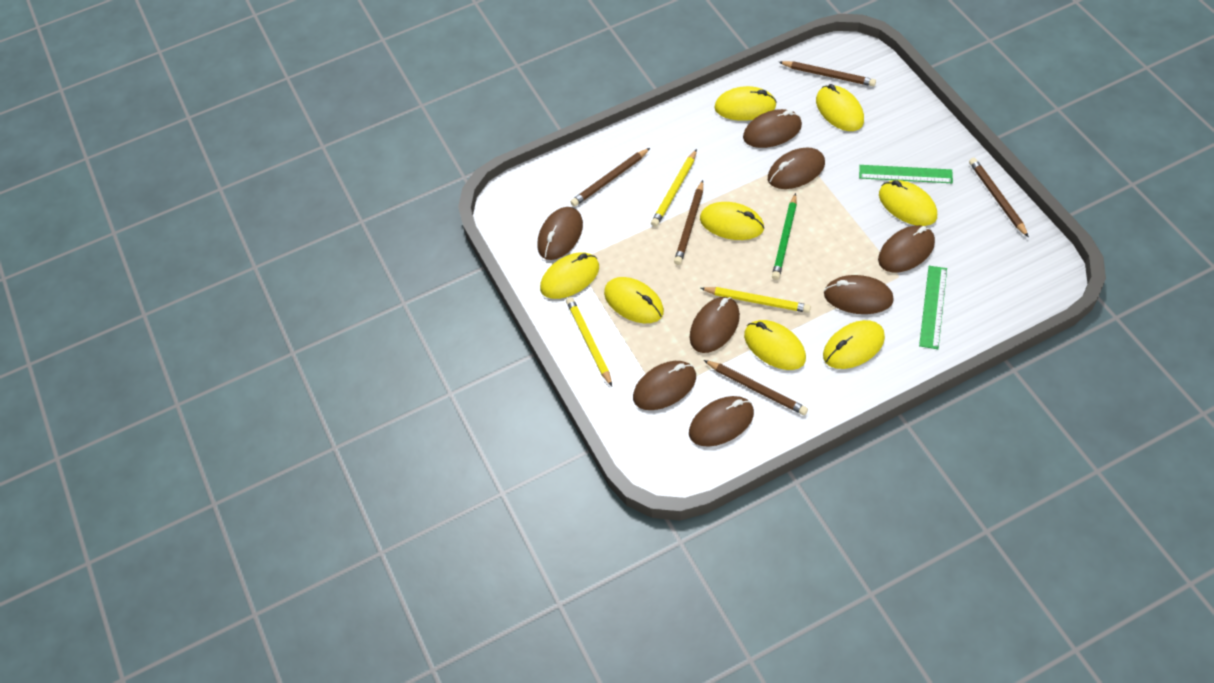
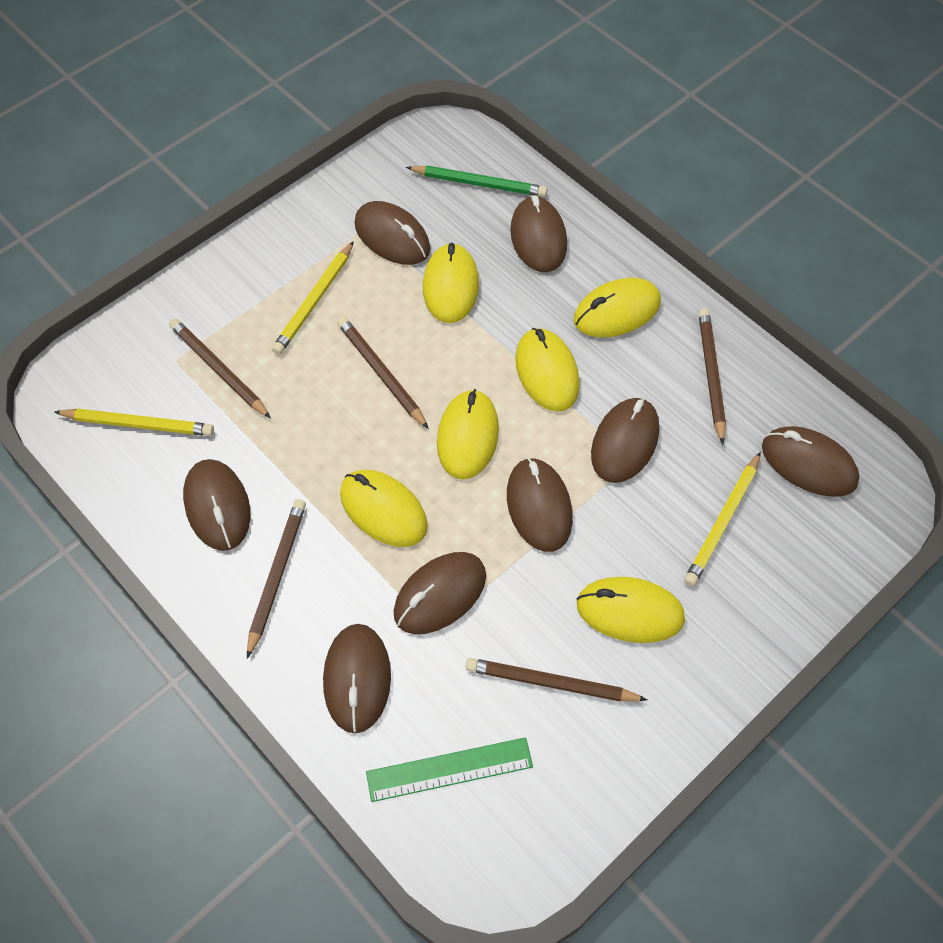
green ruler: 2 -> 1
yellow mouse: 8 -> 6

